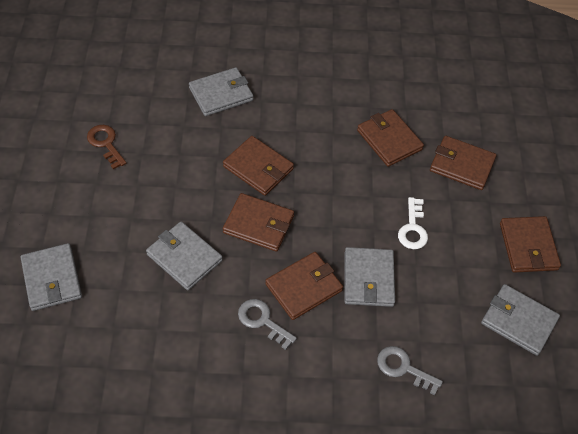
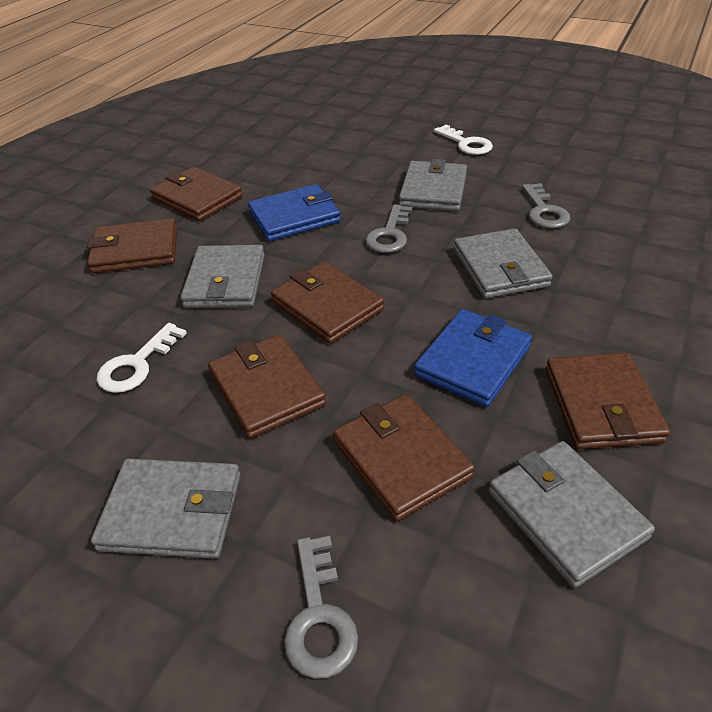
blue wallet: 0 -> 2
brown key: 1 -> 0
grey key: 2 -> 3
white key: 1 -> 2

